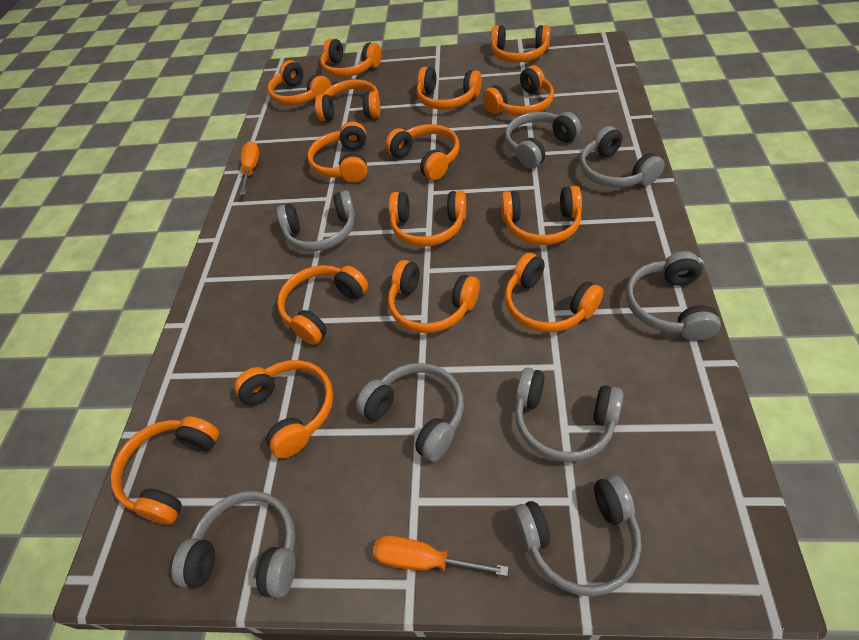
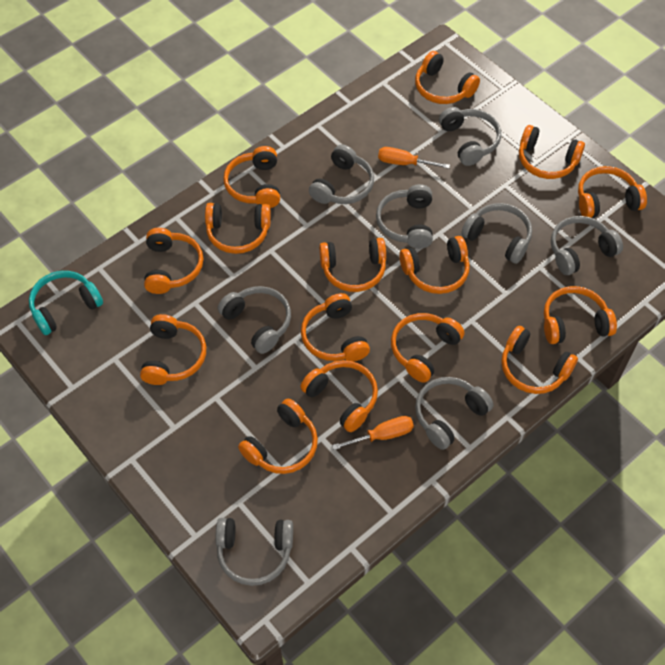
turquoise headphones: 0 -> 1

